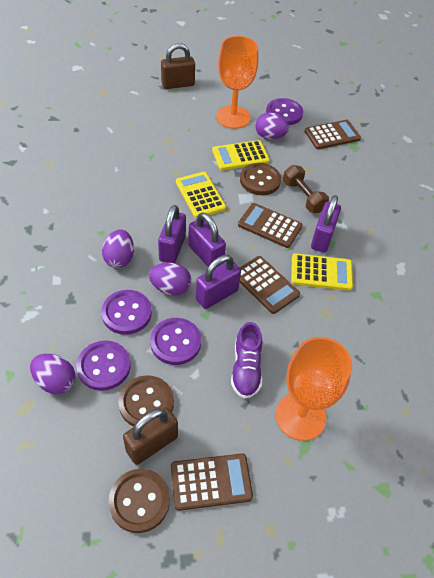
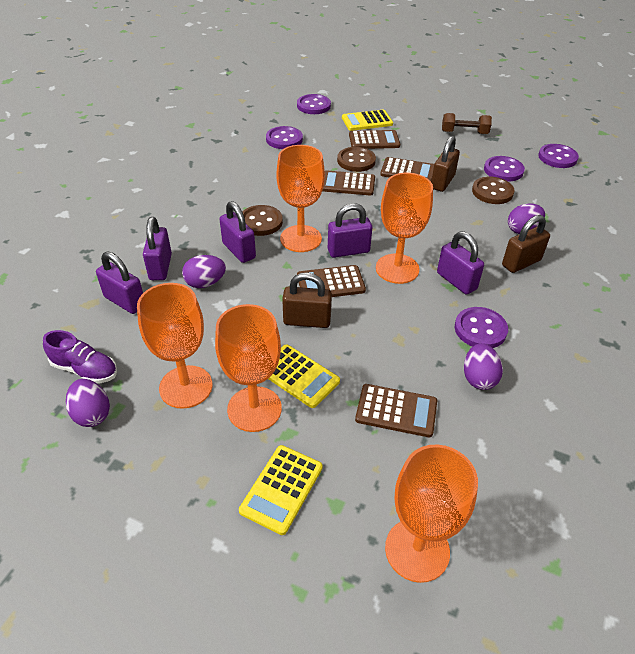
brown calculator: 4 -> 5
brown padlock: 2 -> 3
orange goblet: 2 -> 5
purple button: 4 -> 5
purple padlock: 4 -> 5

